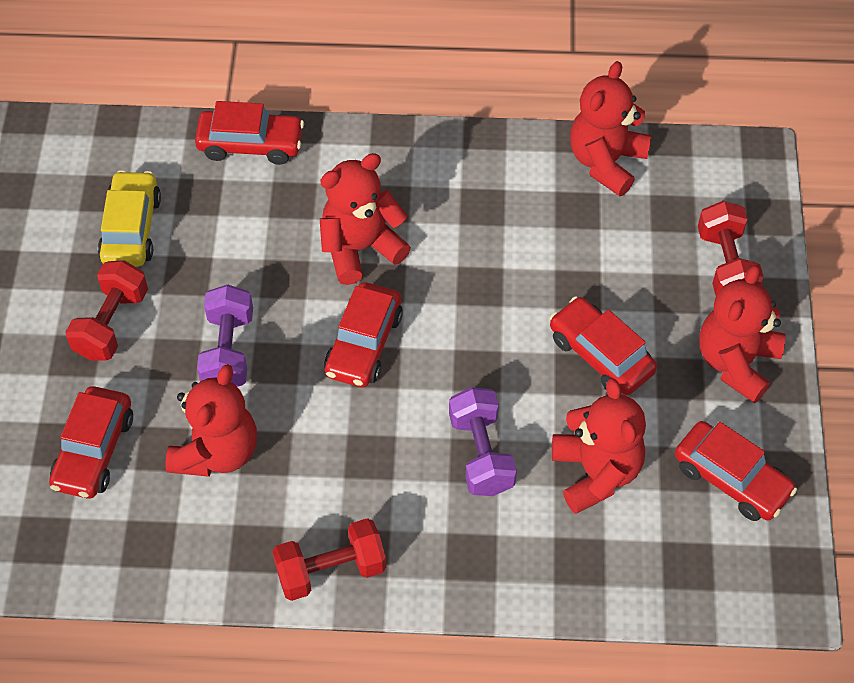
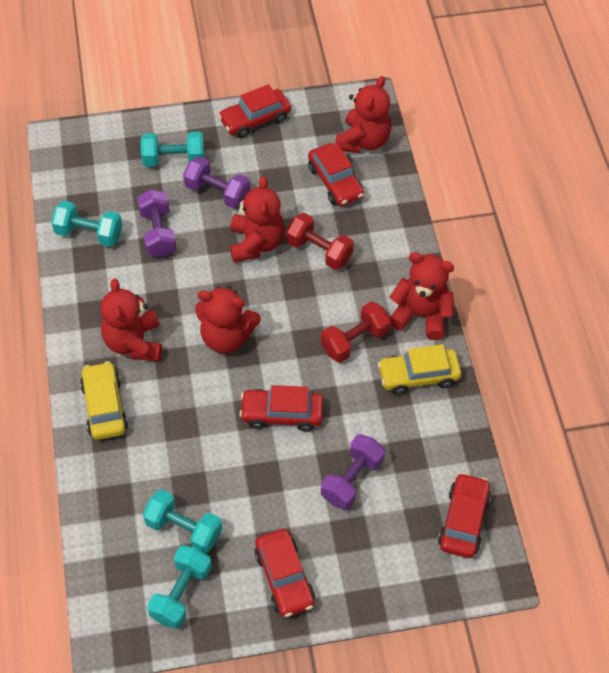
purple dumbbell: 2 -> 3
red dumbbell: 3 -> 2
turquoise dumbbell: 0 -> 4
yellow car: 1 -> 2

